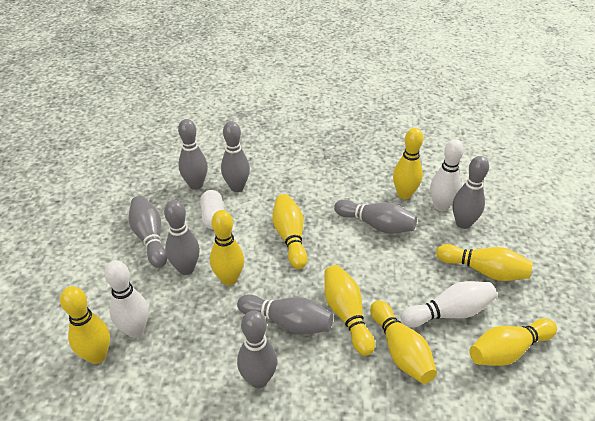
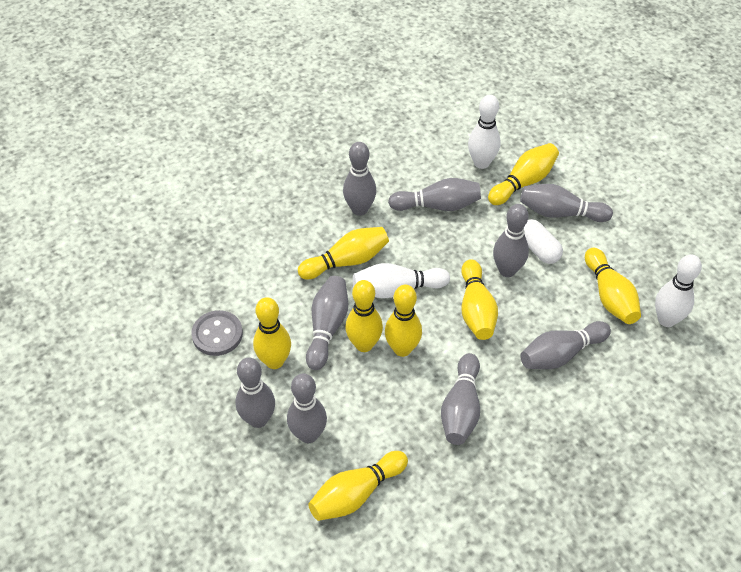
grey bowling pin: 8 -> 9
grey button: 0 -> 1

